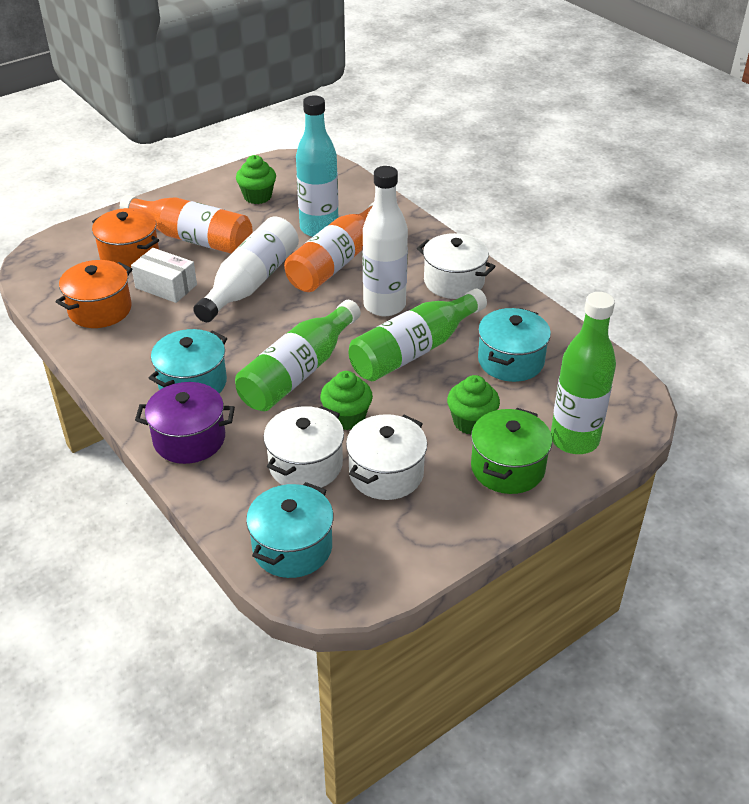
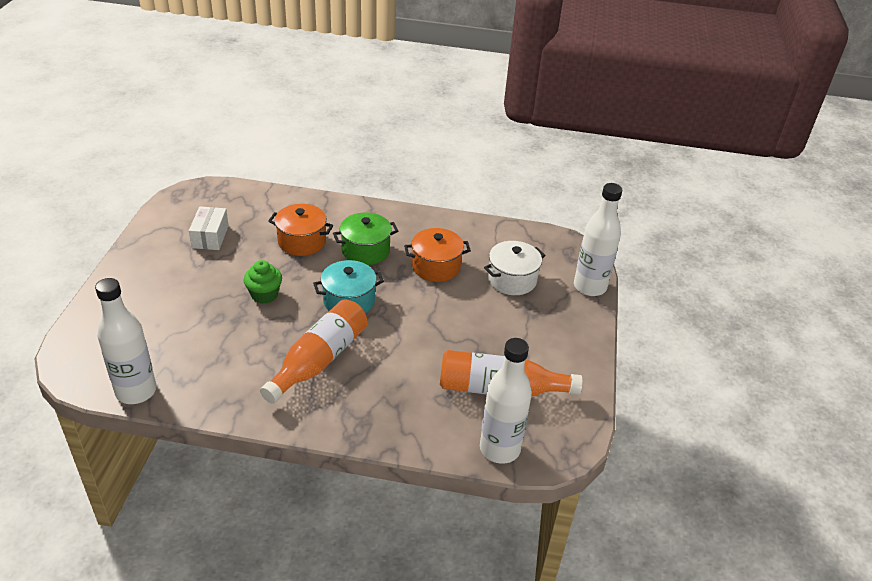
green bottle: 3 -> 0
green cupcake: 3 -> 1
purple pot: 1 -> 0
turquoise bottle: 1 -> 0
turquoise pot: 3 -> 1
white bottle: 2 -> 3
white pot: 3 -> 1

